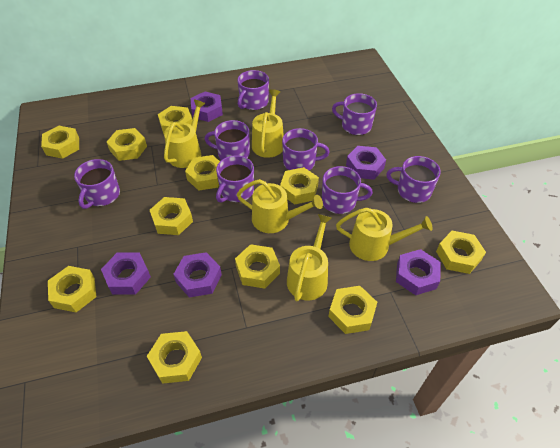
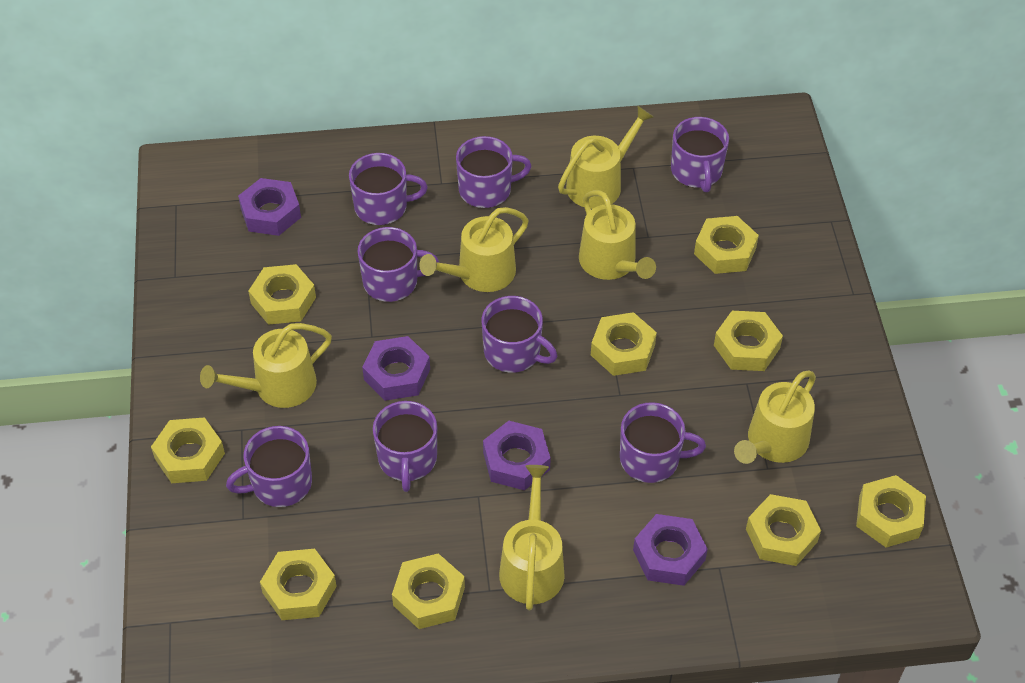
purple nut: 5 -> 4
yellow nut: 11 -> 9
yellow watering can: 5 -> 6

